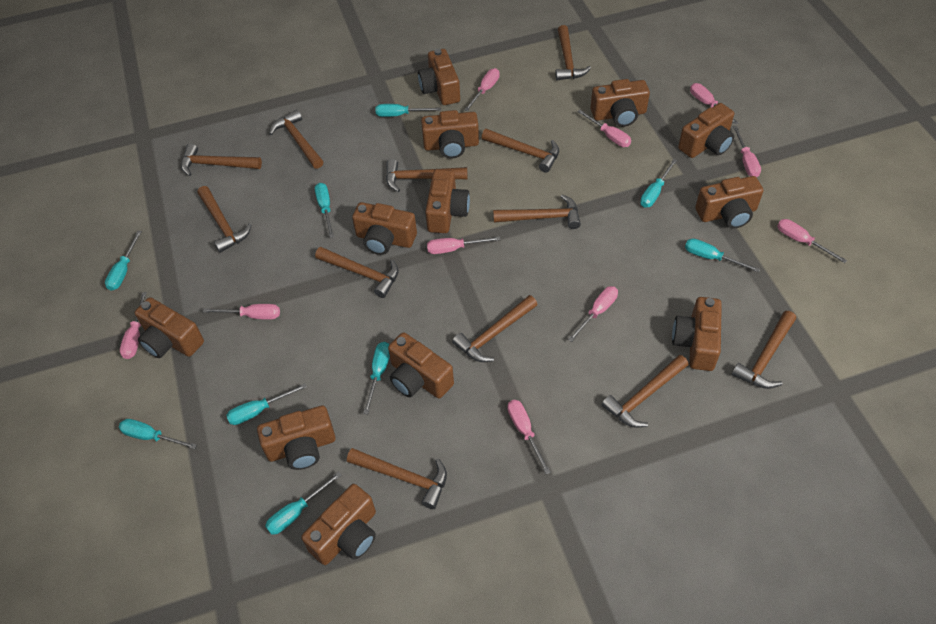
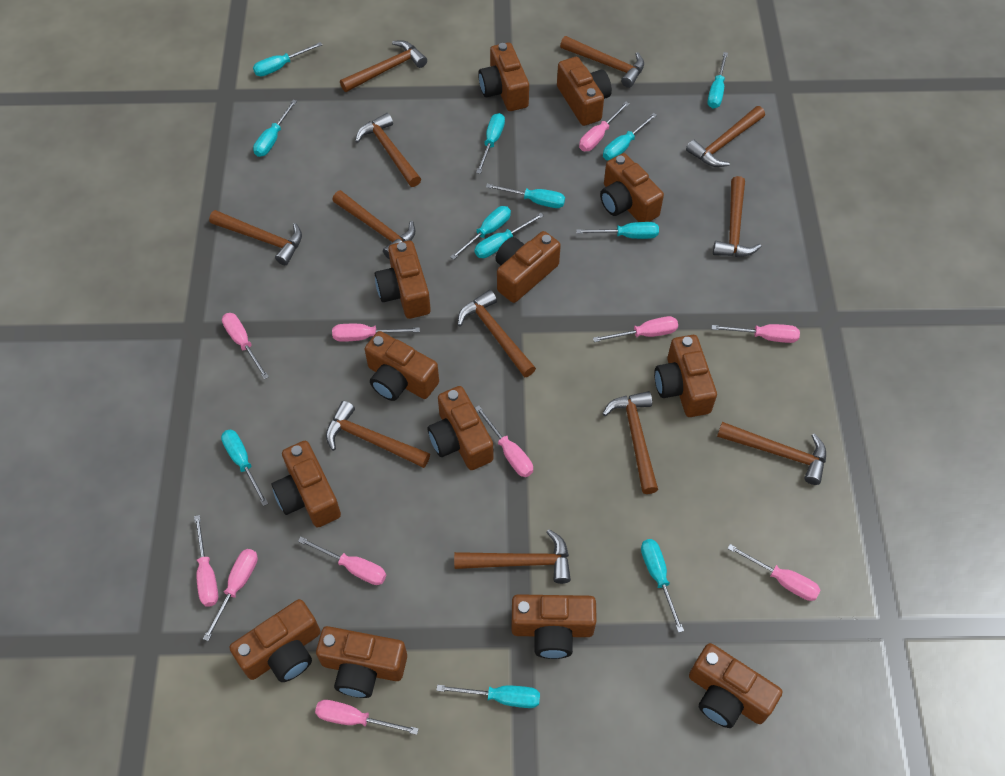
brown camera: 12 -> 13
pink screwdriver: 10 -> 11
turquoise screwdriver: 9 -> 12

